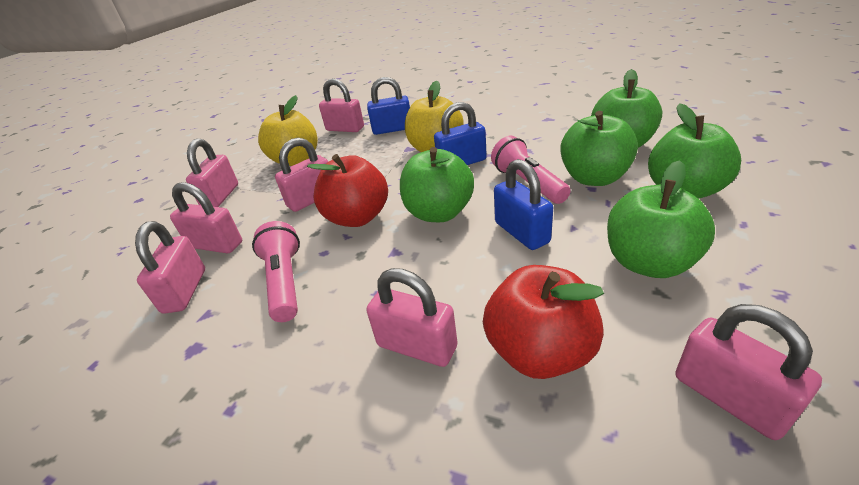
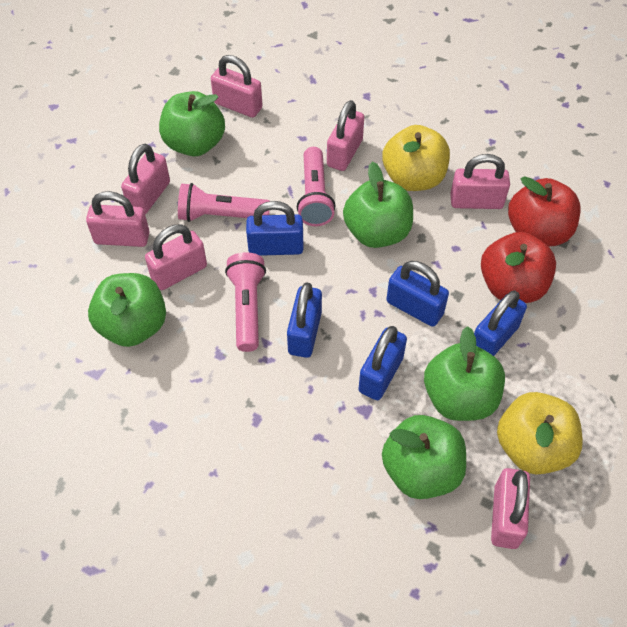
blue padlock: 3 -> 5
pink flashlight: 2 -> 3

